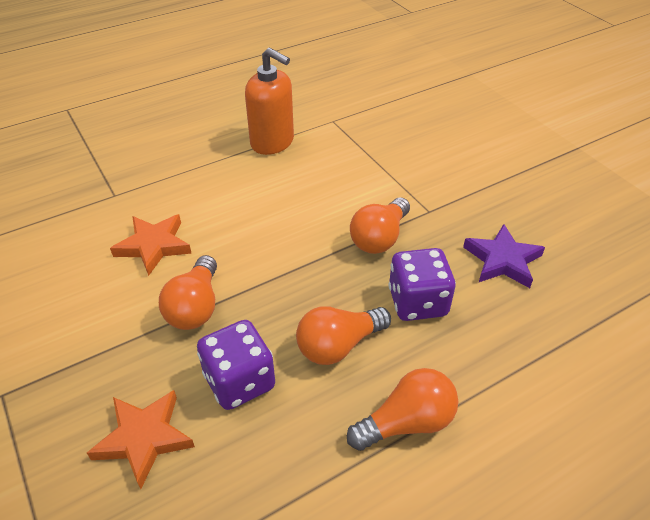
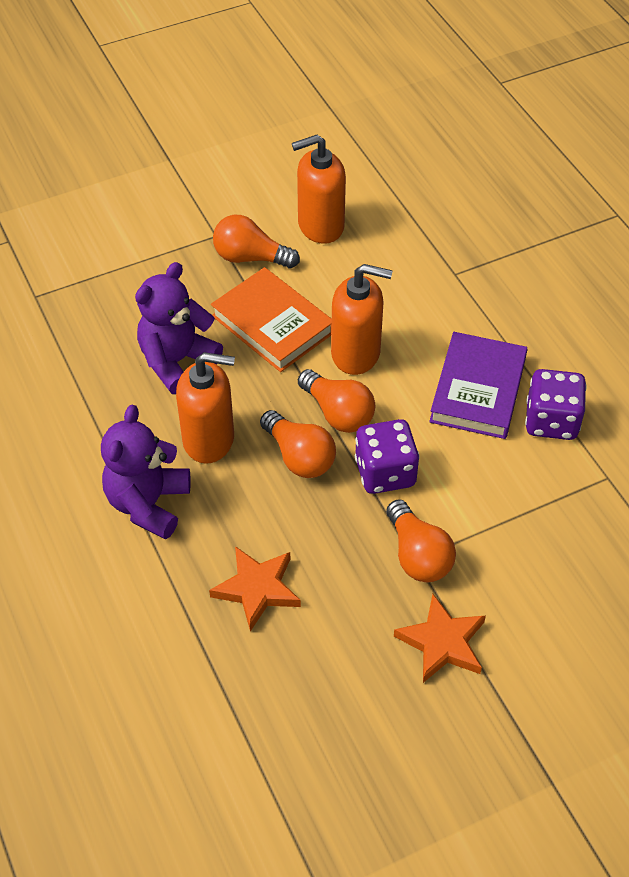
orange book: 0 -> 1
orange soap dispenser: 1 -> 3
purple book: 0 -> 1
purple star: 1 -> 0
purple teddy bear: 0 -> 2

